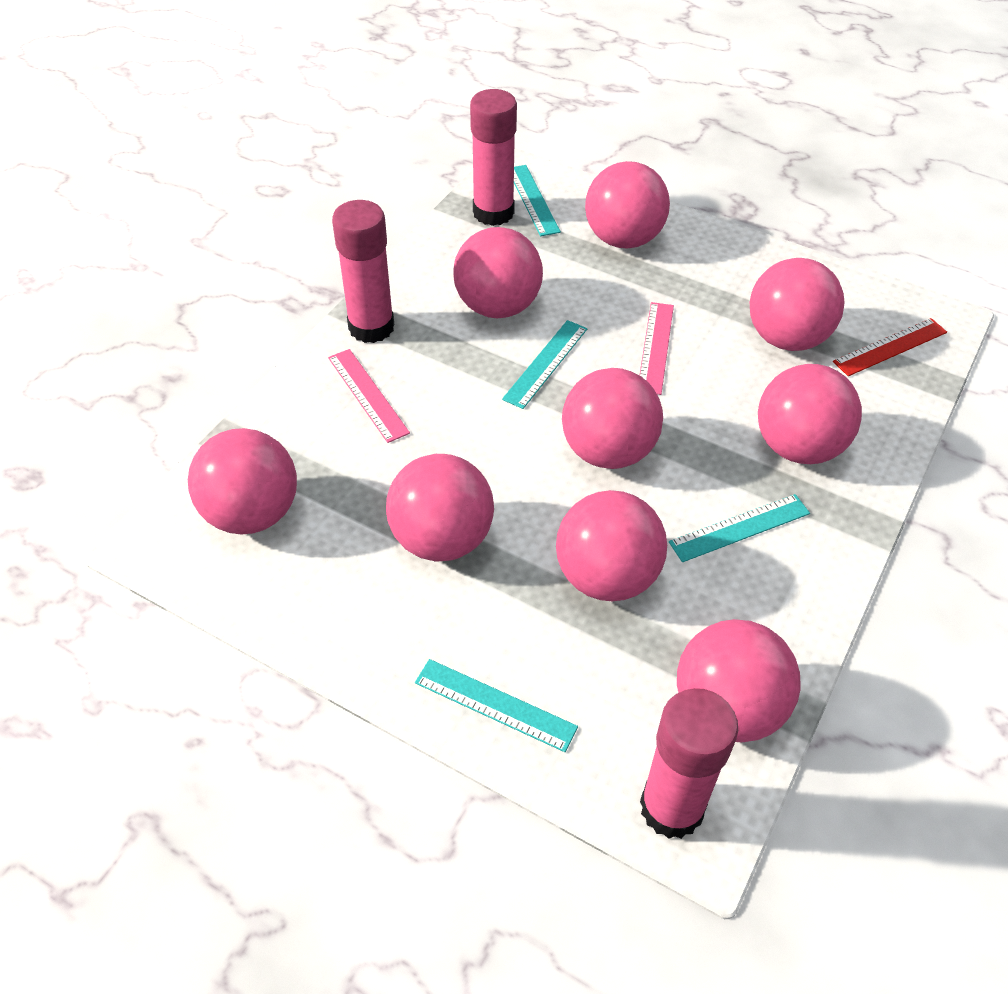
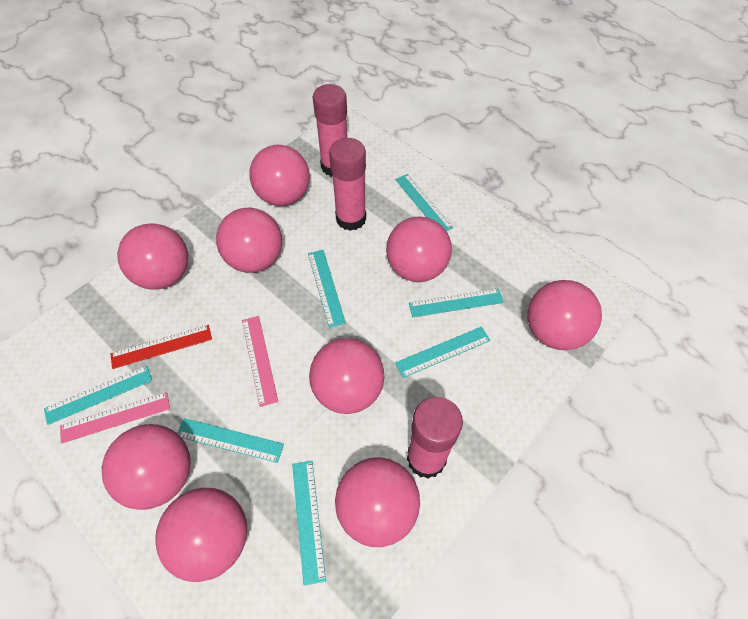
turquoise ruler: 4 -> 7

